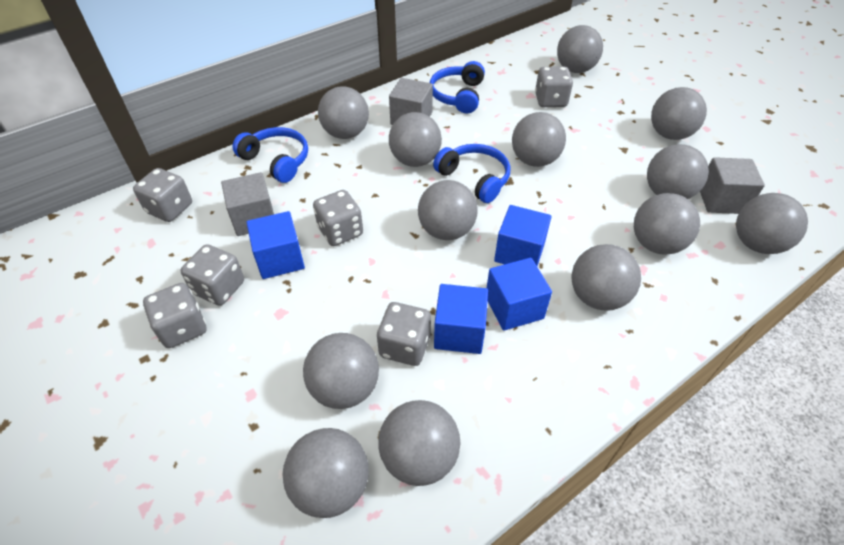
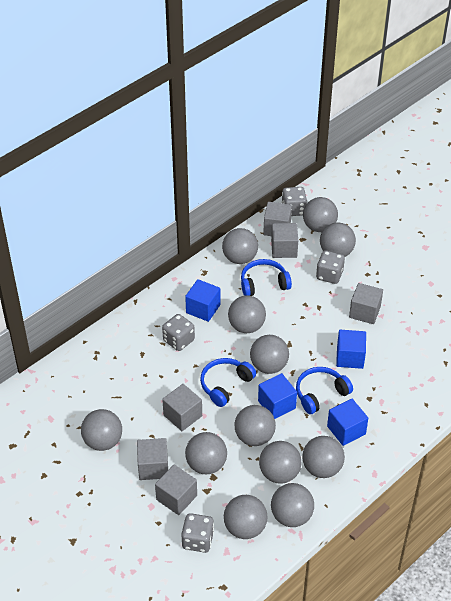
grey ball: 13 -> 12
grey cube: 3 -> 6
grey dice: 6 -> 4

